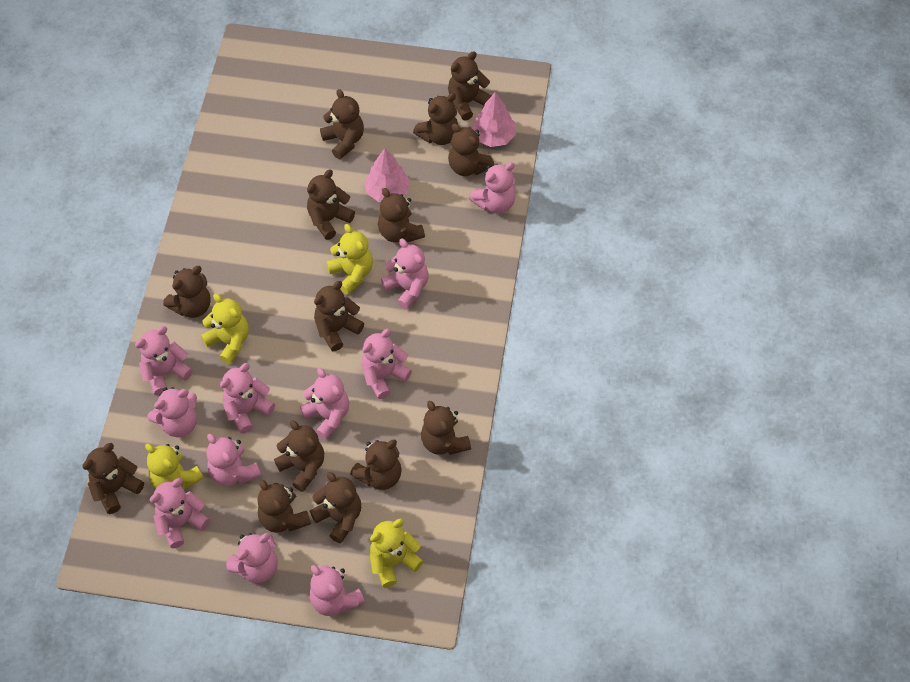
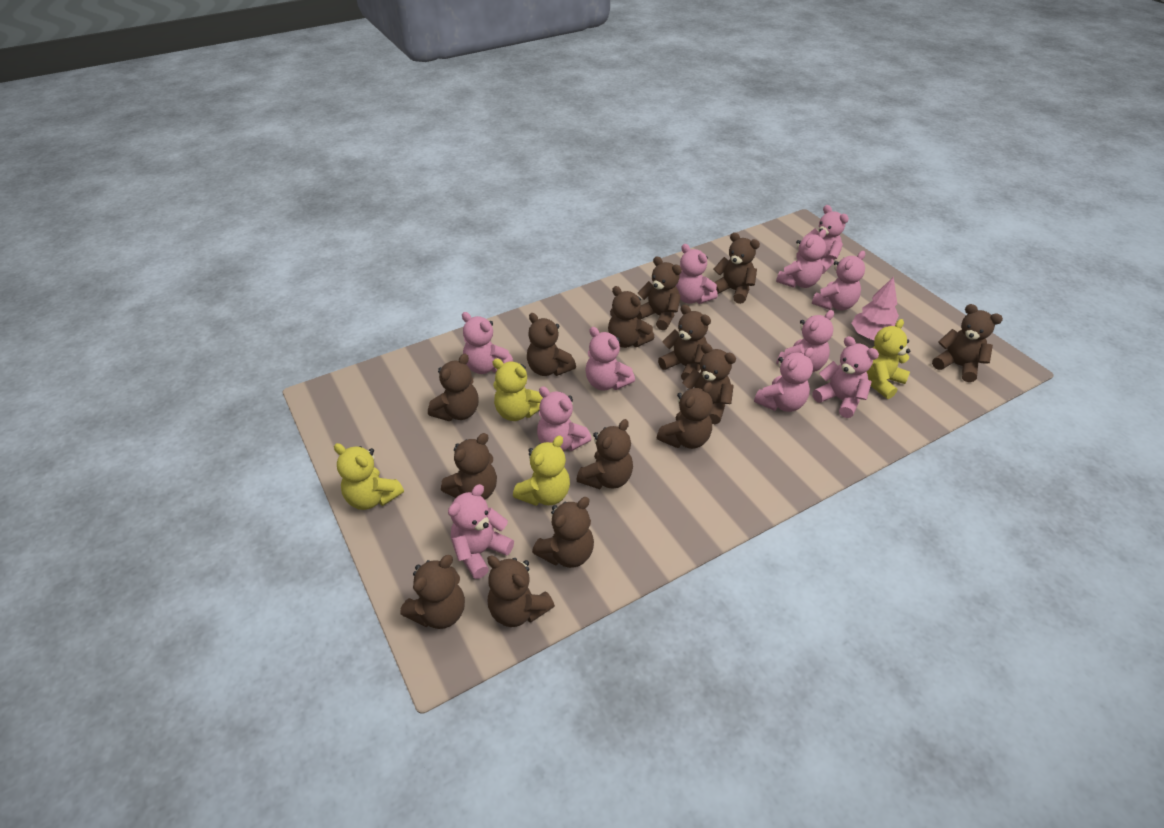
pink tree: 2 -> 1

